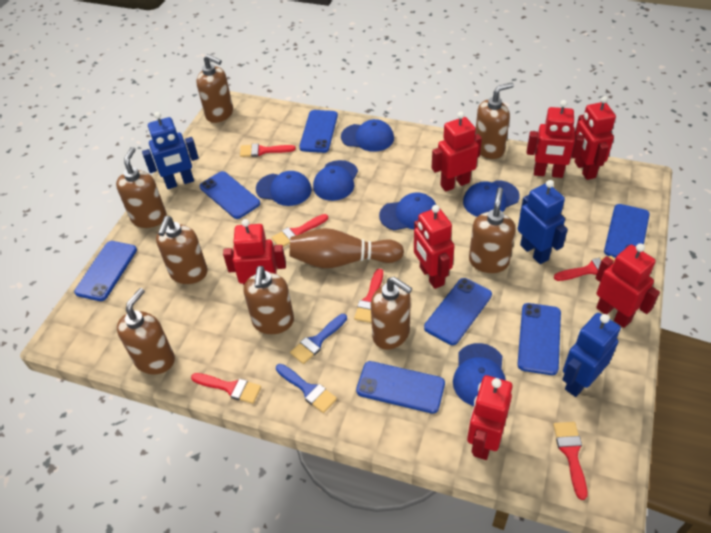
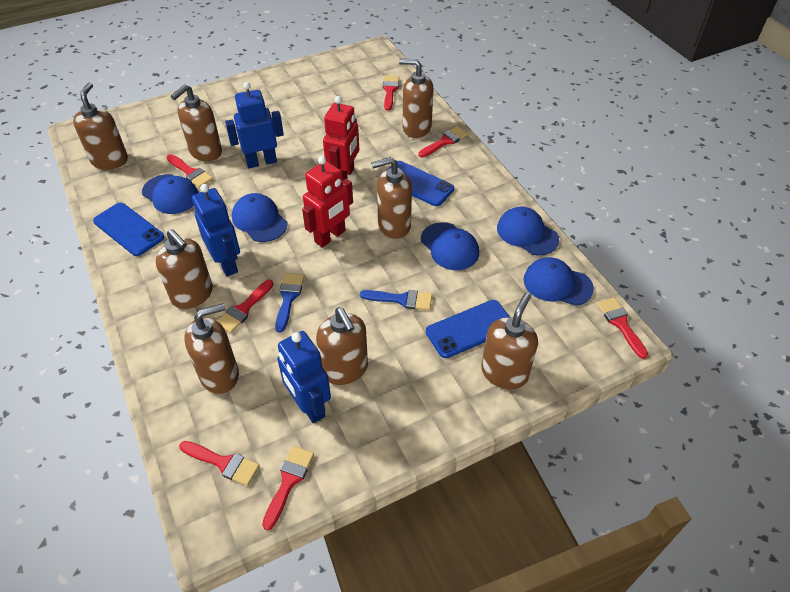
blue cap: 6 -> 5
blue phone: 7 -> 3
brown bowling pin: 1 -> 0
red brush: 6 -> 7
red robot: 7 -> 2

